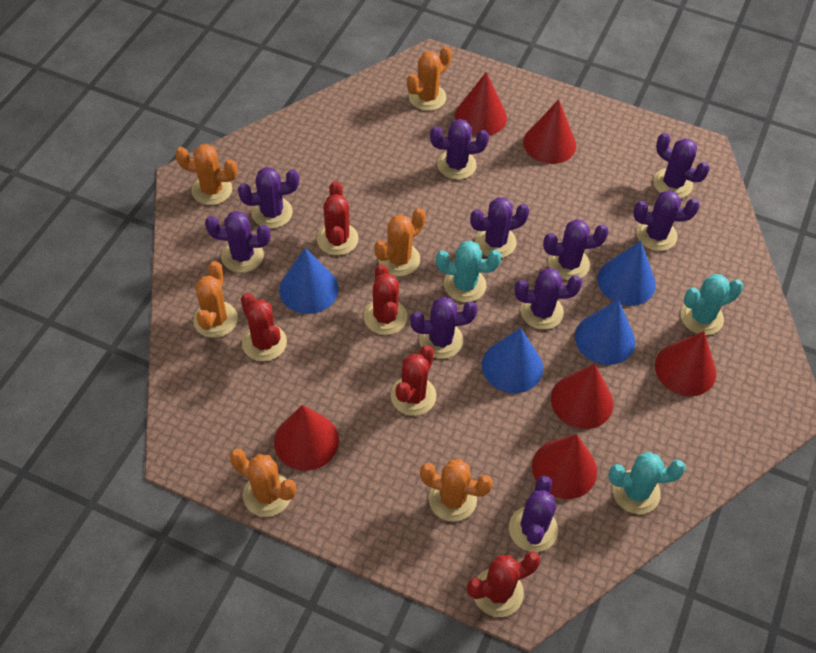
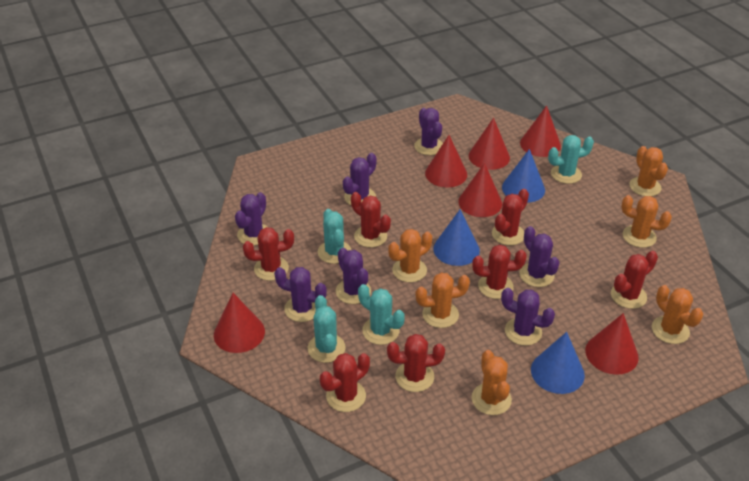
blue cone: 4 -> 3
purple cactus: 10 -> 7
red cactus: 5 -> 7
turquoise cactus: 3 -> 4

